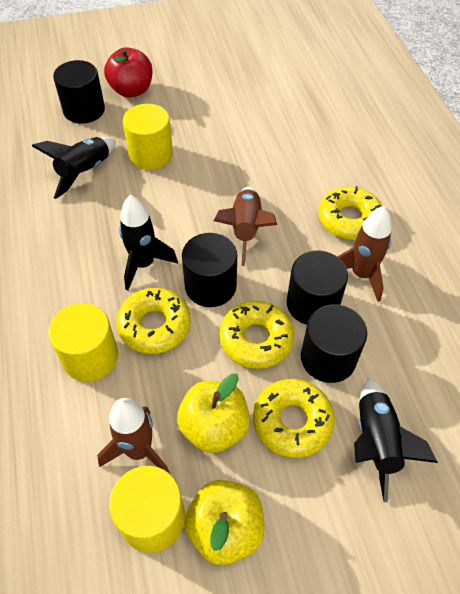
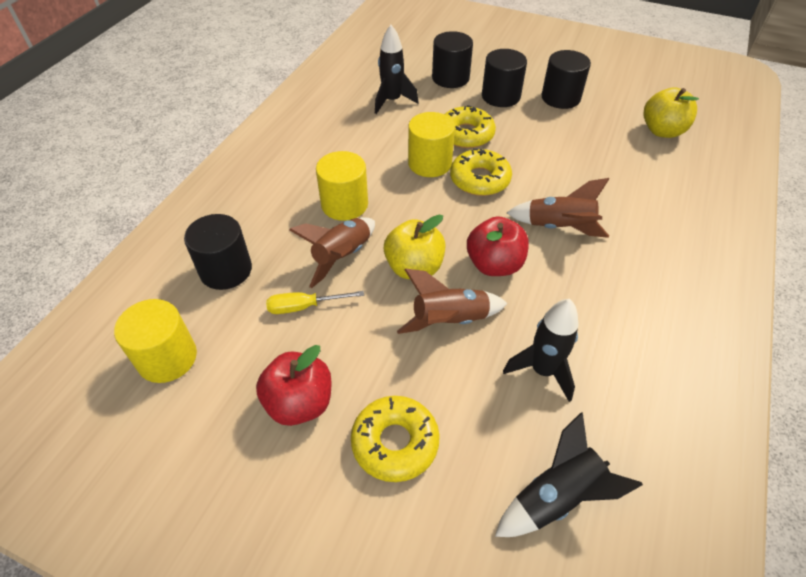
red apple: 1 -> 2
yellow donut: 4 -> 3
yellow screwdriver: 0 -> 1

